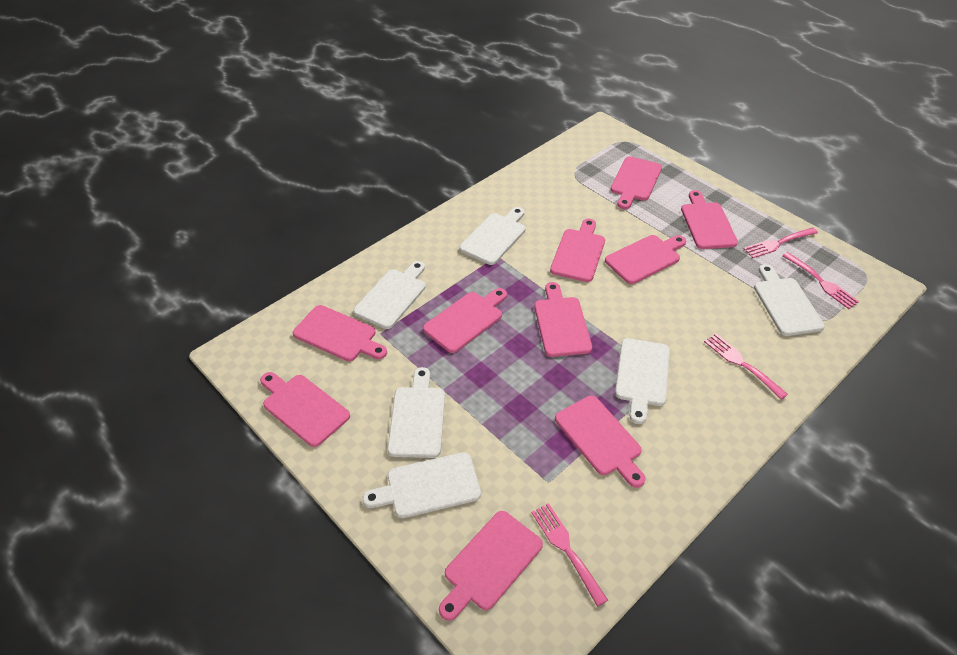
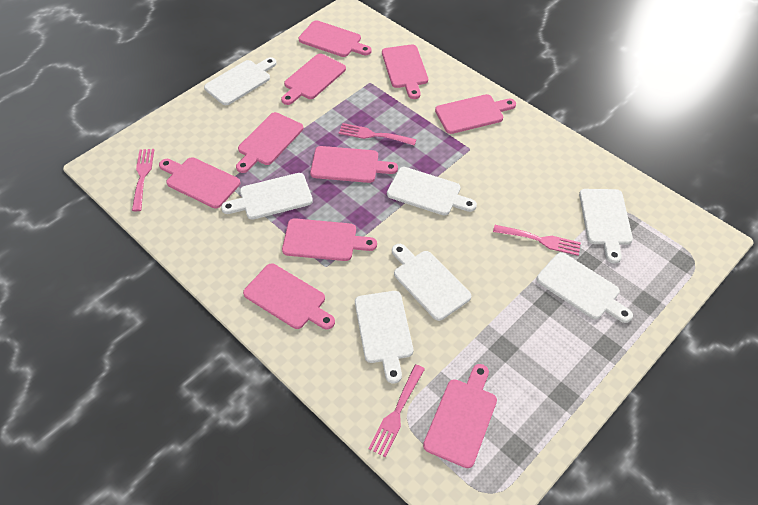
white cutting board: 6 -> 7

